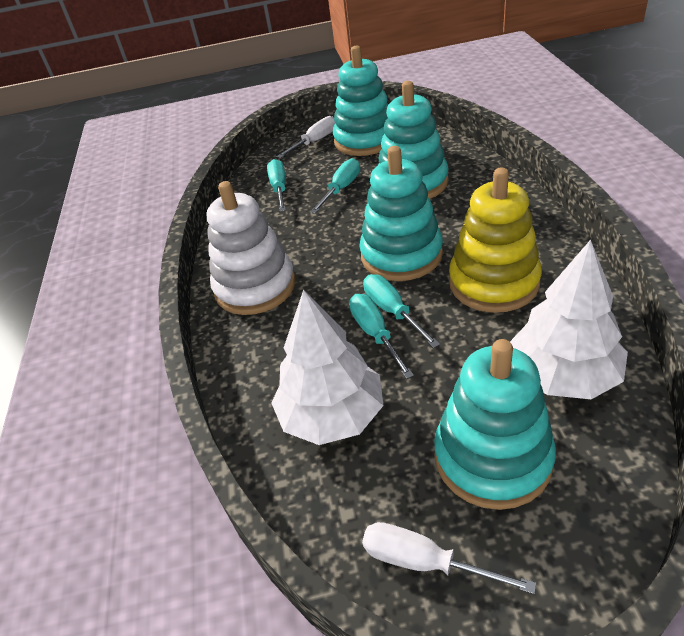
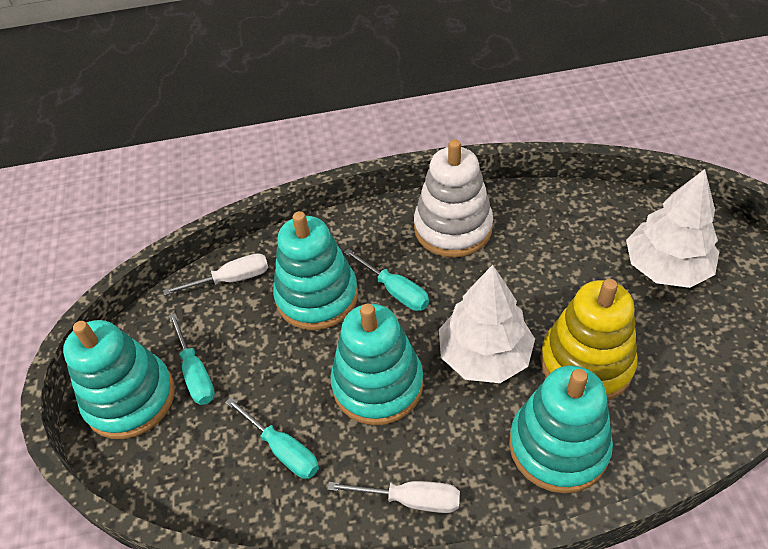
turquoise screwdriver: 4 -> 3

